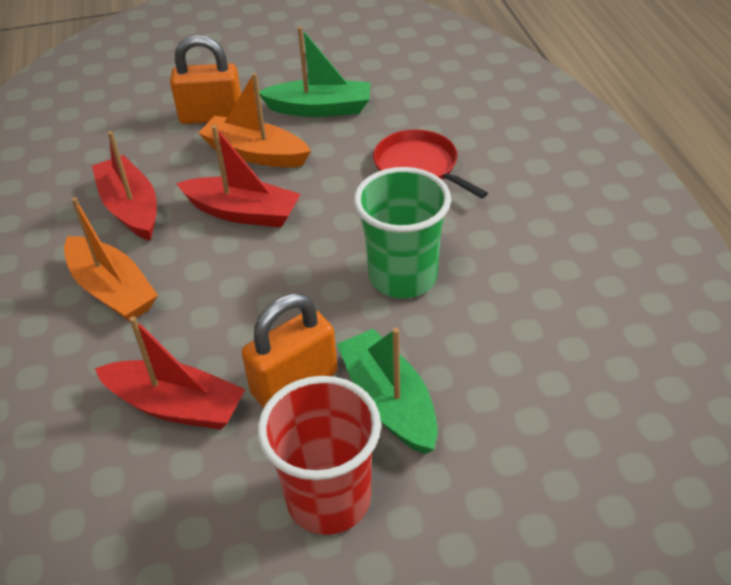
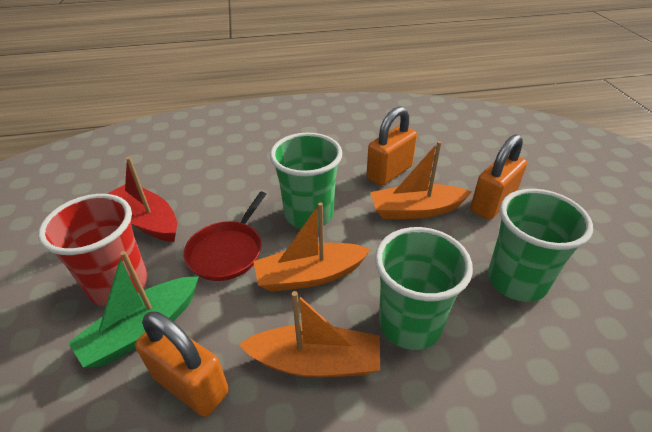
green boat: 2 -> 1
green cup: 1 -> 3
orange boat: 2 -> 3
orange padlock: 2 -> 3
red boat: 3 -> 1

